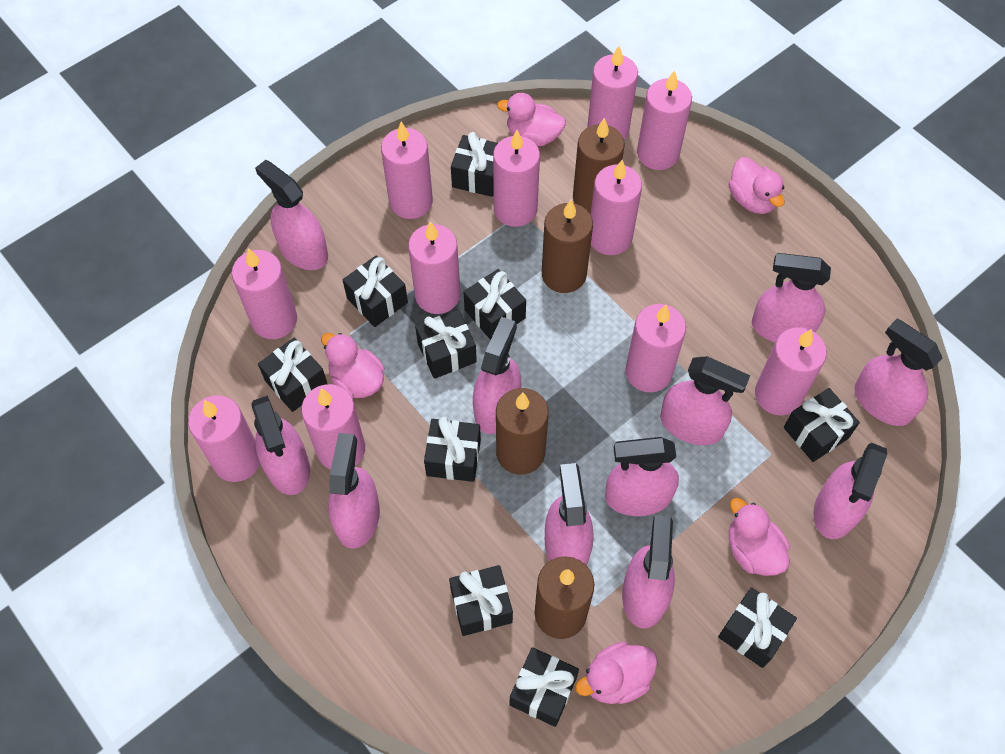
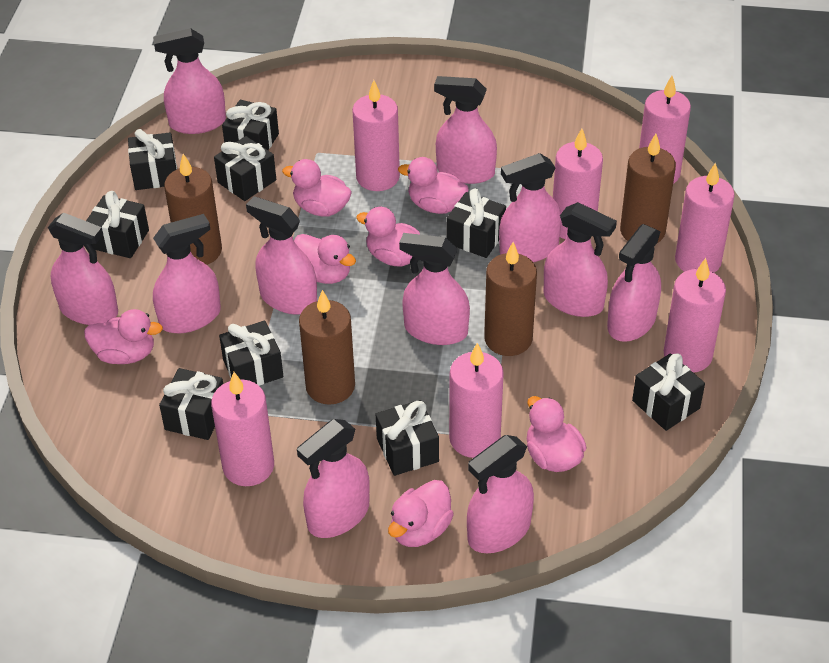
black gift: 10 -> 9
pink candle: 11 -> 7
pink duck: 5 -> 7

